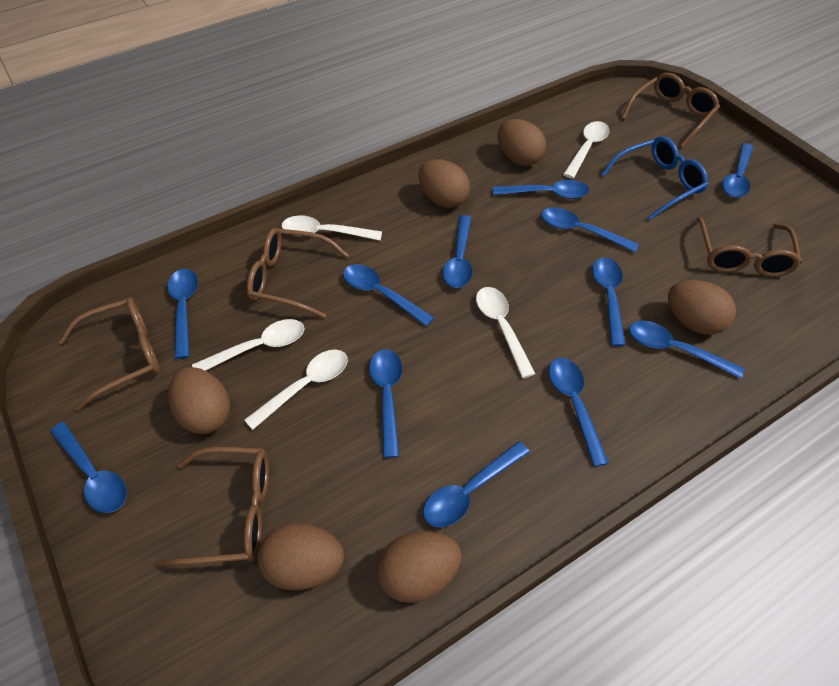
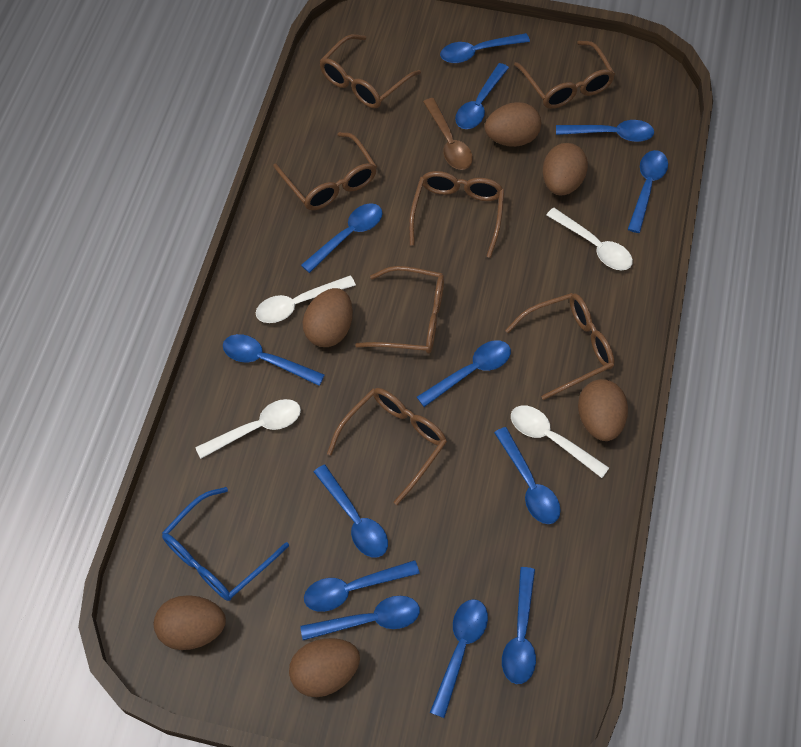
blue spoon: 12 -> 13
brown glasses: 5 -> 7
brown spoon: 0 -> 1
white spoon: 5 -> 4

